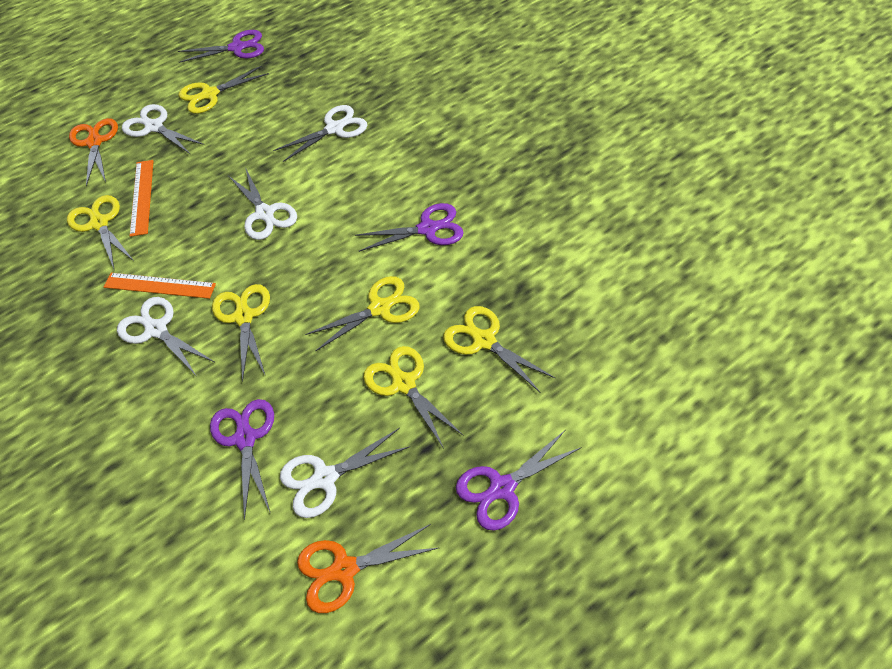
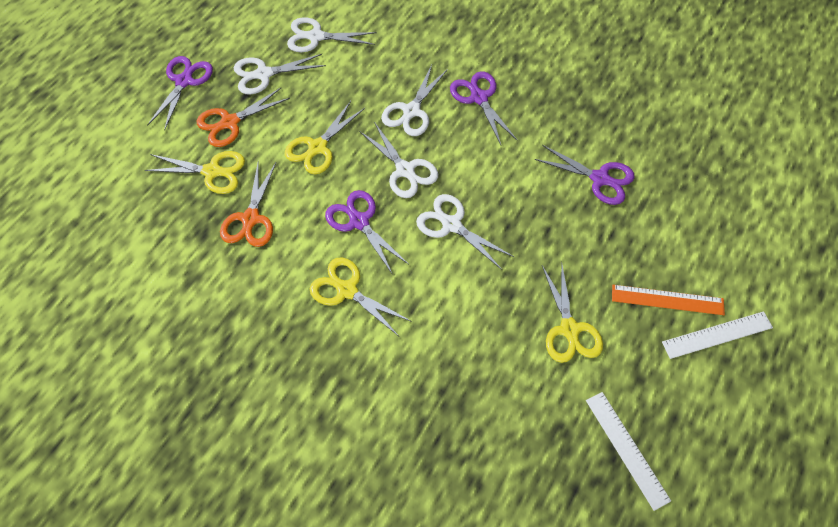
orange ruler: 2 -> 1
white ruler: 0 -> 2
yellow scissors: 6 -> 4

